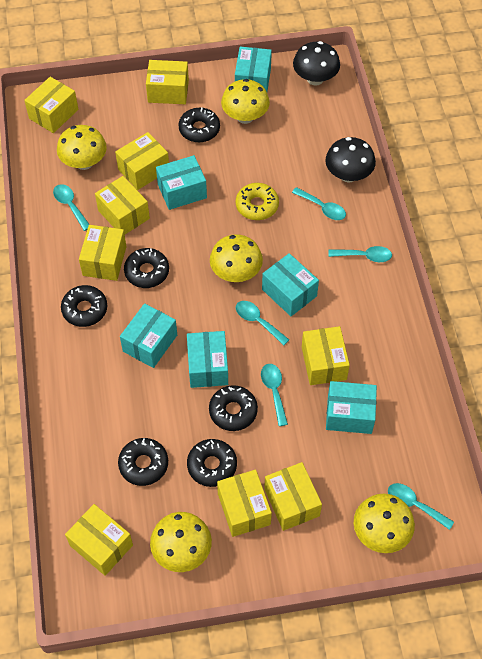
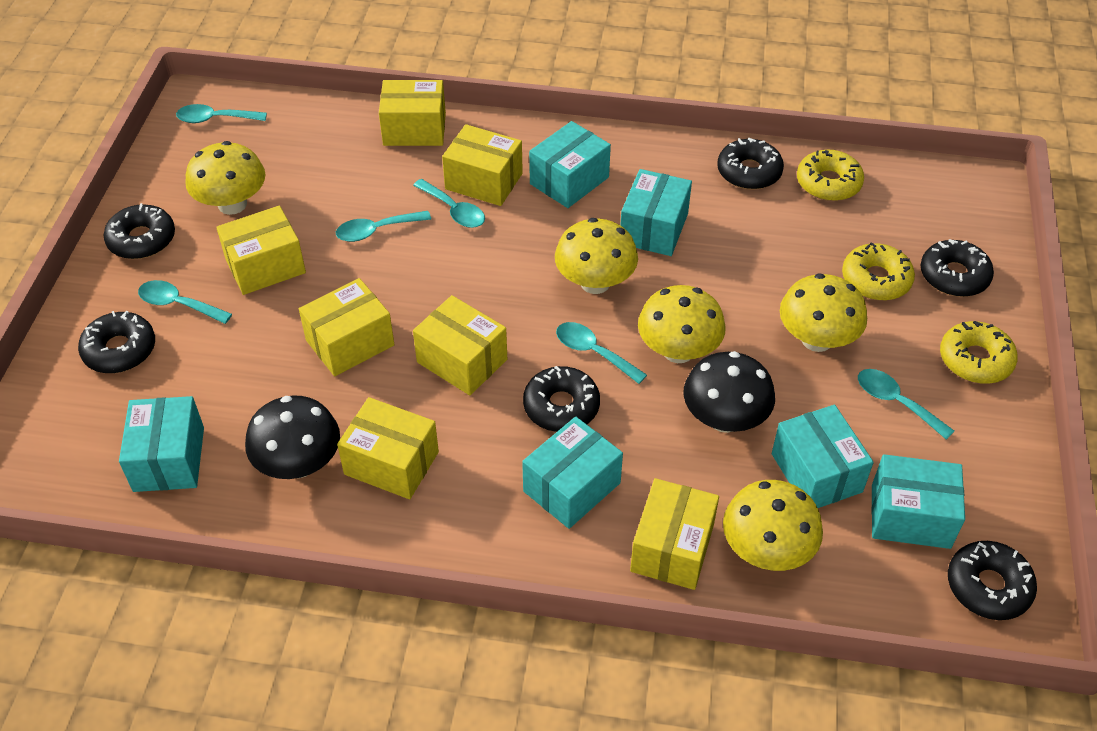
yellow box: 9 -> 7
yellow donut: 1 -> 3

